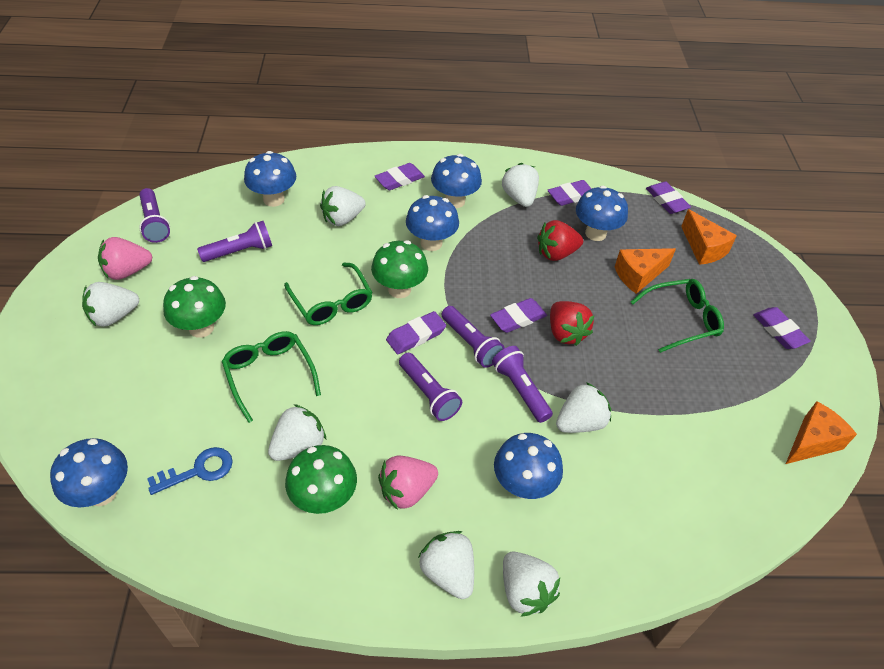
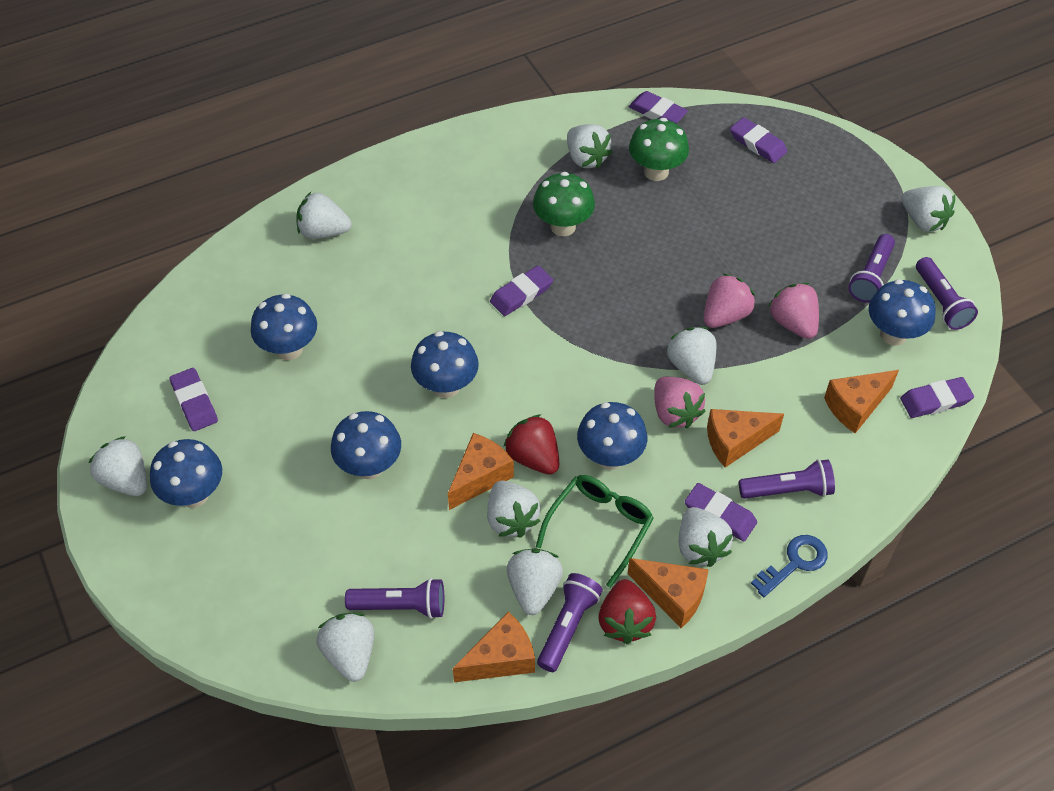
green glasses: 3 -> 1
green mushroom: 3 -> 2
orange cheese: 3 -> 5
pink strawberry: 2 -> 3
white strawberry: 7 -> 9

